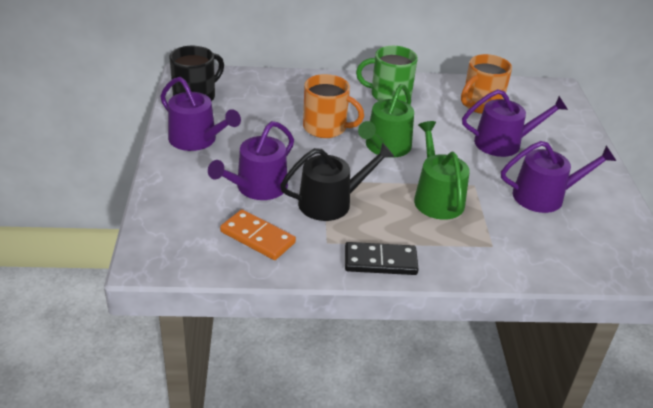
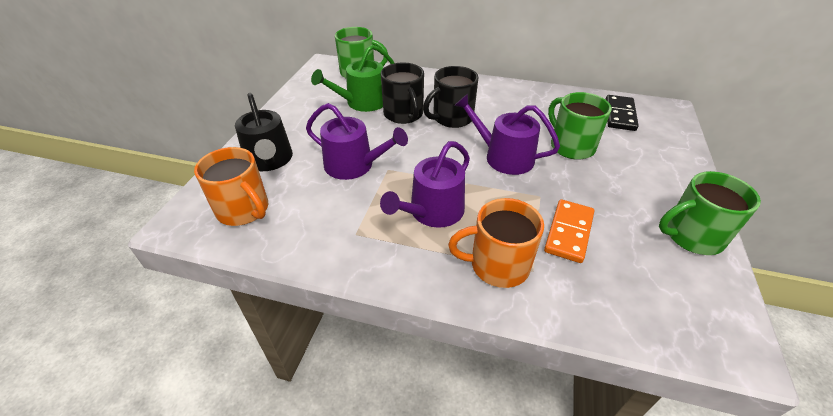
black mug: 1 -> 2
green mug: 1 -> 3
green watering can: 2 -> 1
purple watering can: 4 -> 3

